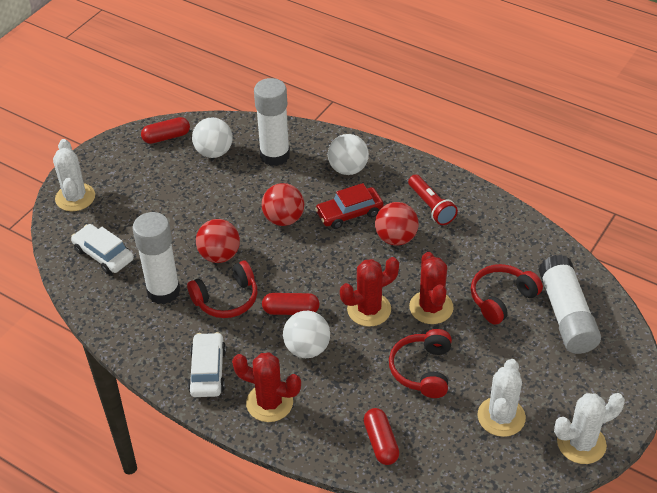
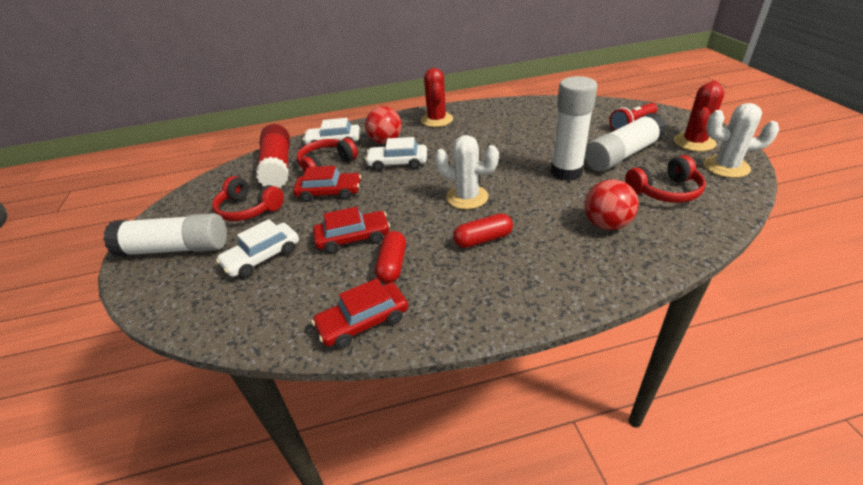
red ball: 3 -> 2
red cactus: 3 -> 2
red capsule: 3 -> 2
red car: 1 -> 3
red glue stick: 0 -> 1
white ball: 3 -> 0
white cactus: 3 -> 2
white car: 2 -> 3

